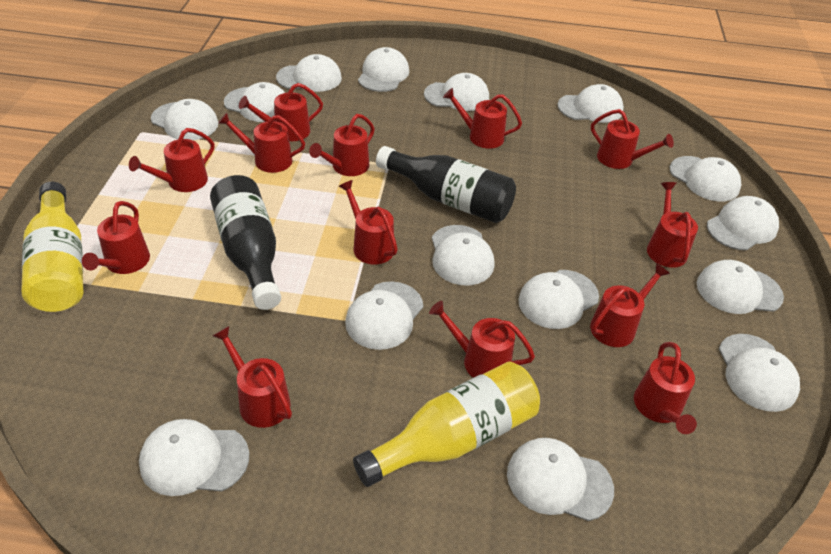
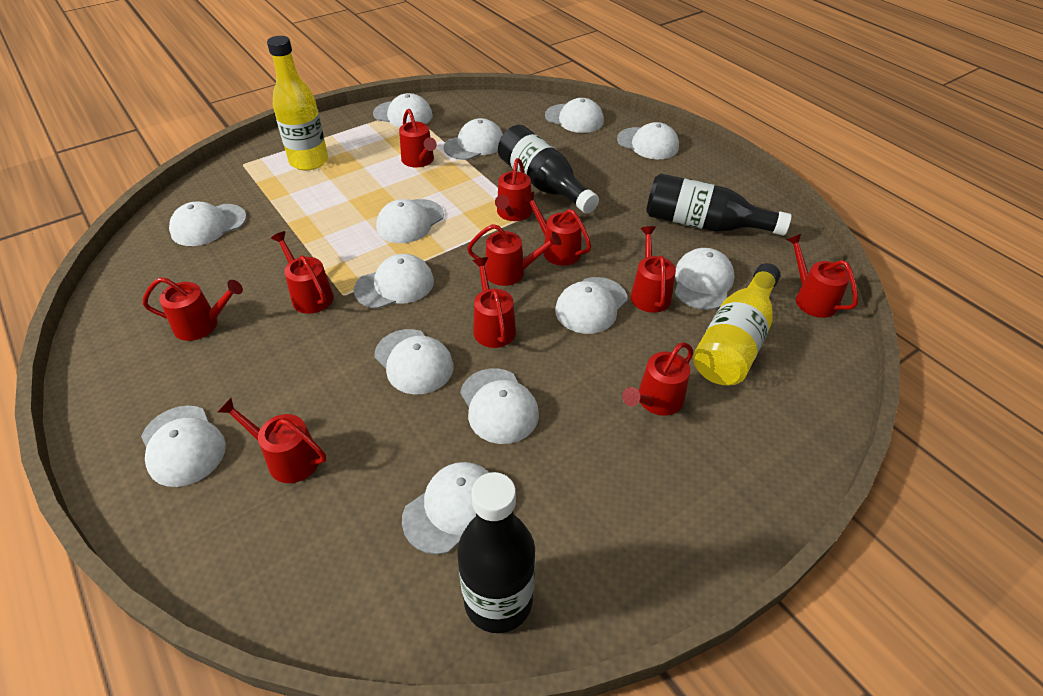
black bottle: 2 -> 3
red watering can: 13 -> 11
white cap: 15 -> 13

